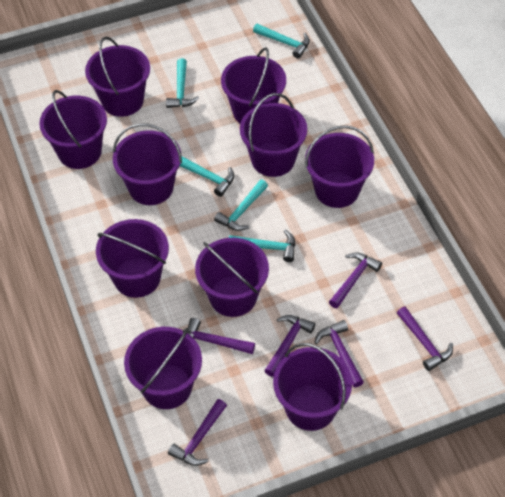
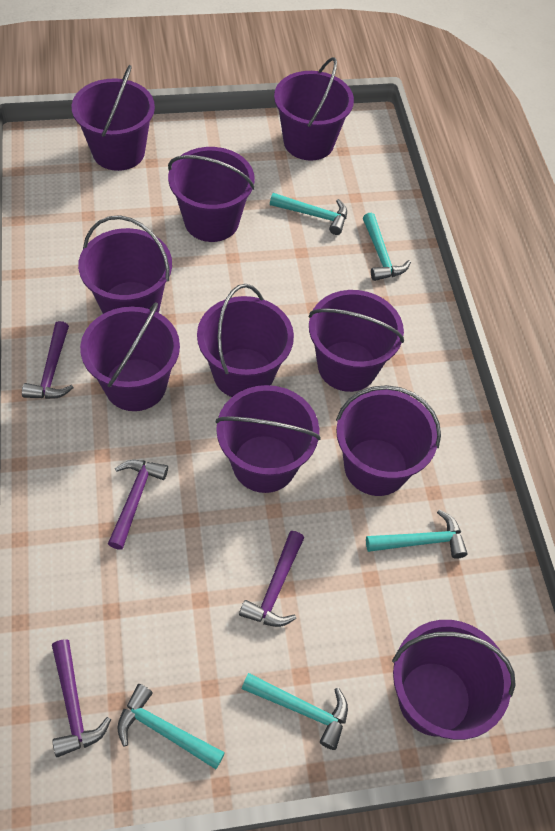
purple hammer: 6 -> 4

